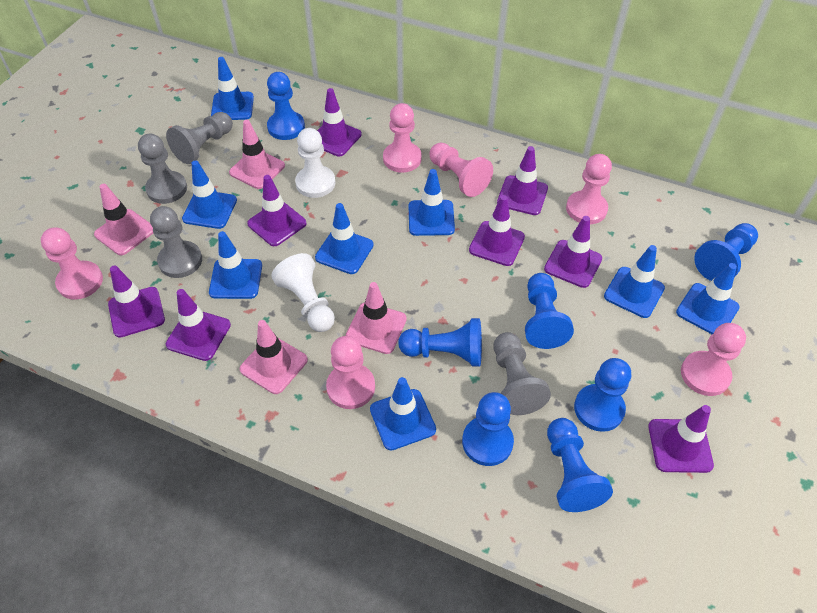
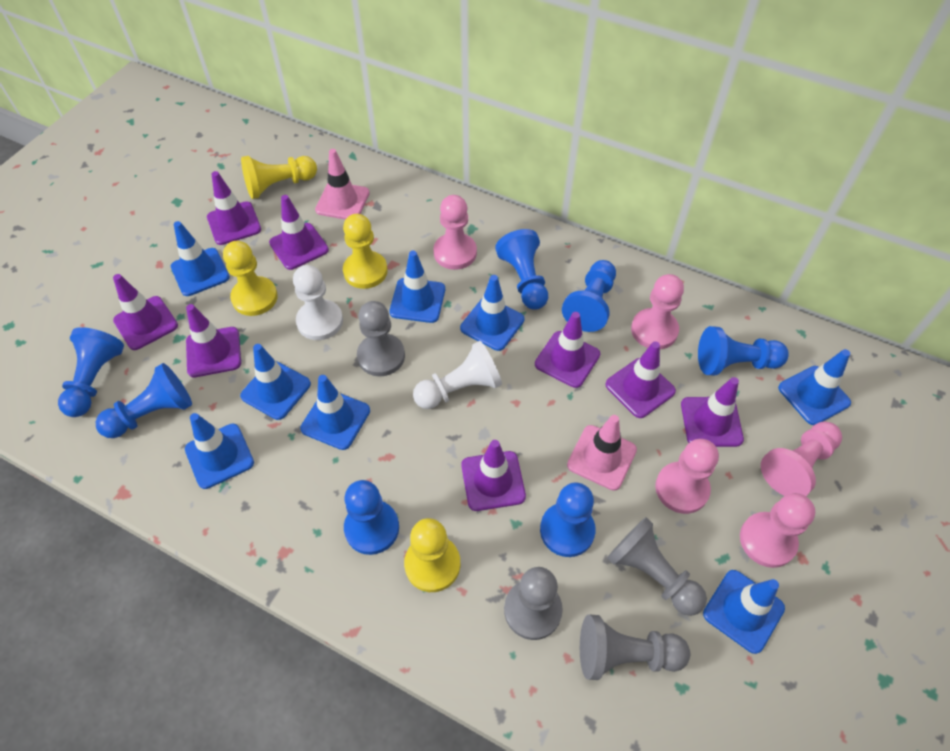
pink pawn: 6 -> 5
pink traffic cone: 4 -> 2
yellow pawn: 0 -> 4

